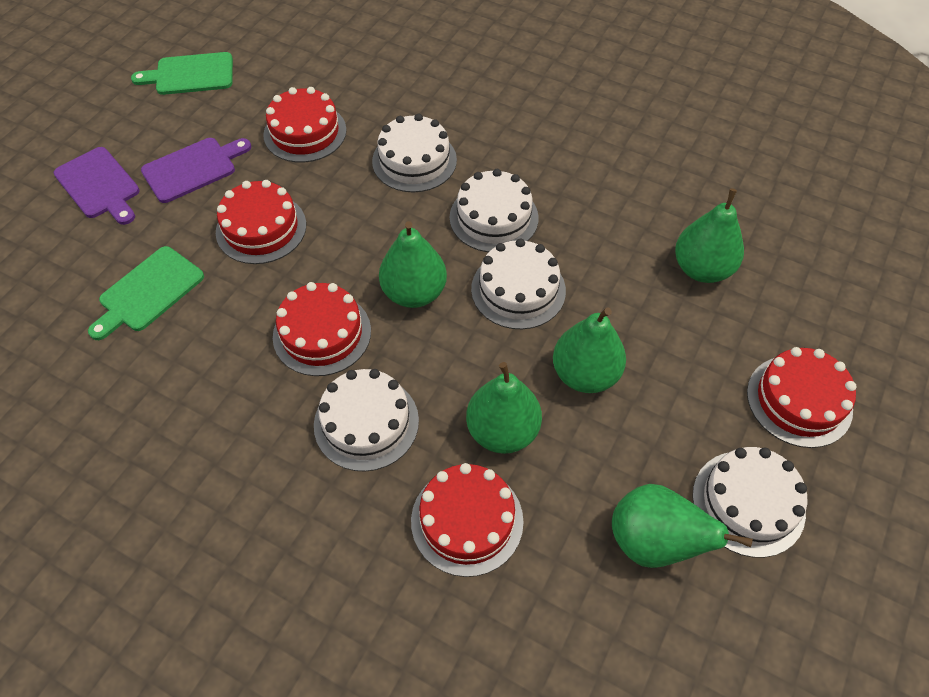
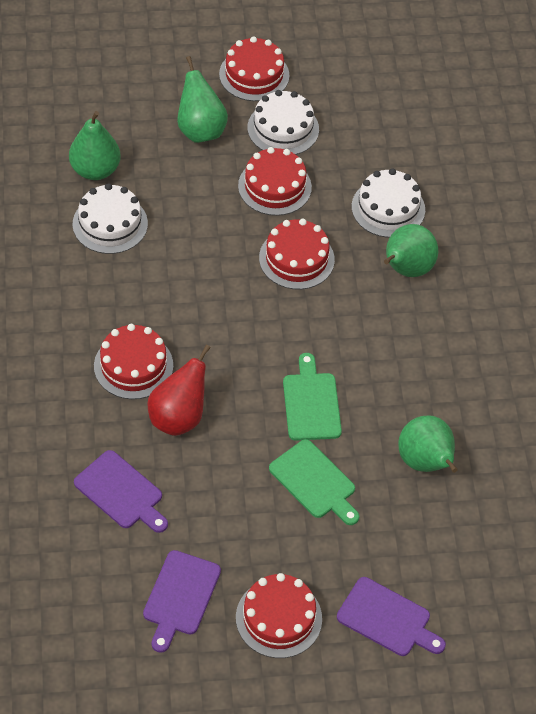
green pear: 5 -> 4
purple cutting board: 2 -> 3
red pear: 0 -> 1
white cake: 5 -> 3

